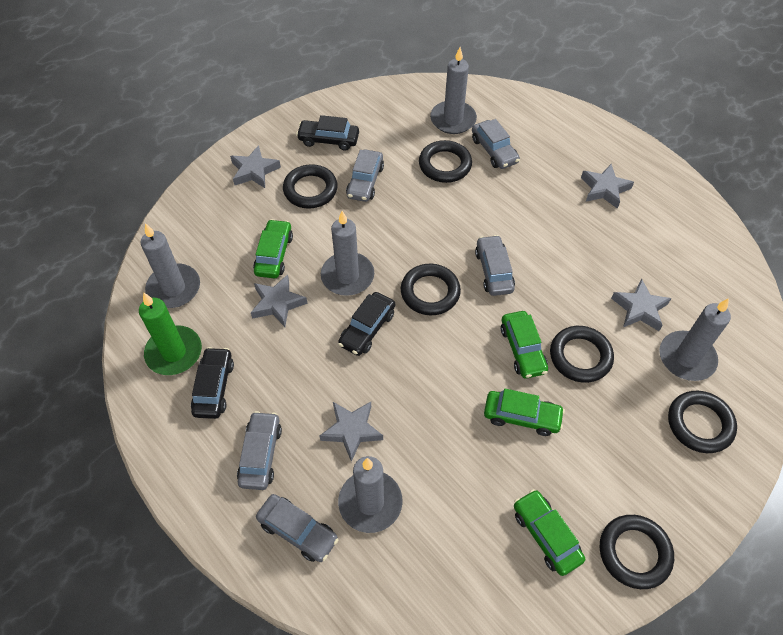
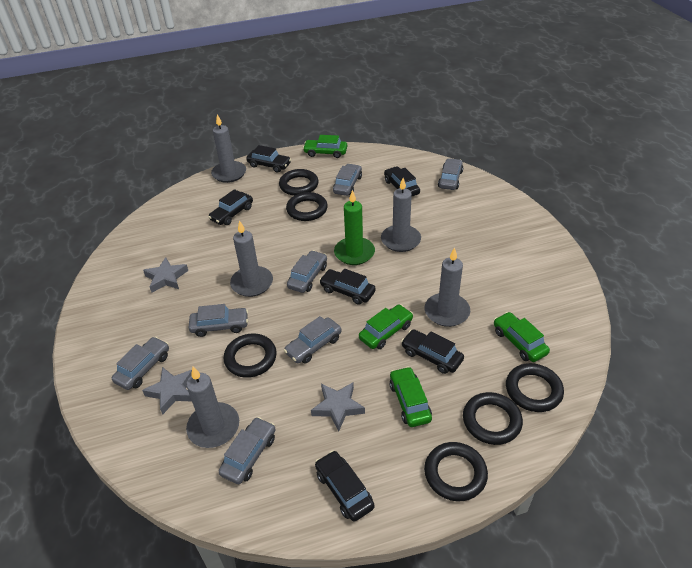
black car: 3 -> 6
grey car: 5 -> 7
grey star: 5 -> 3

